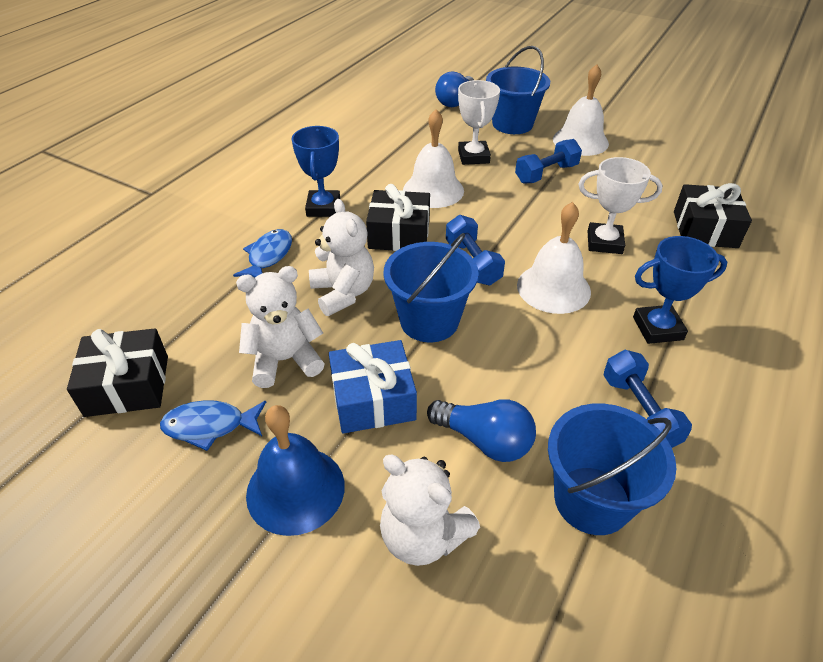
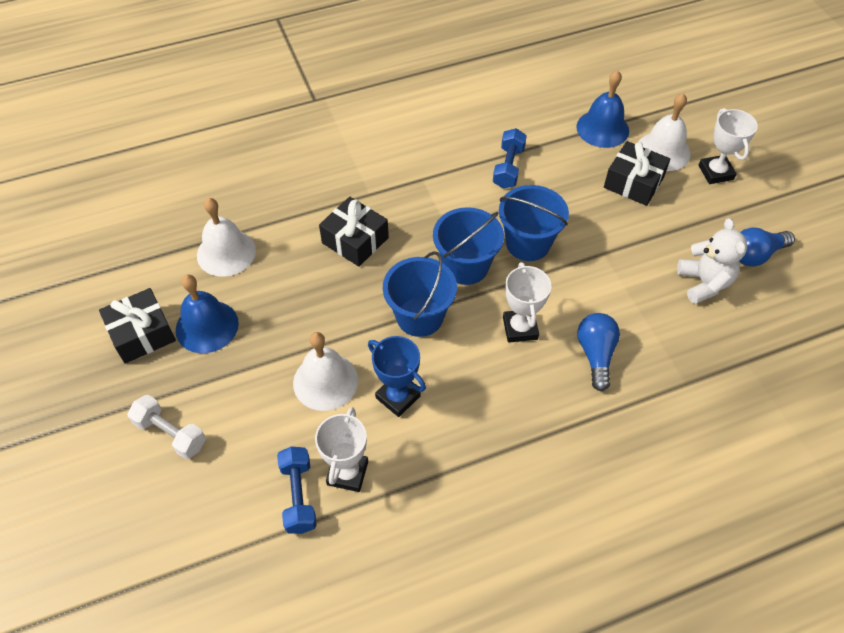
blue bell: 1 -> 2
blue dumbbell: 3 -> 2
blue fish: 2 -> 0
blue gift: 1 -> 0
blue trophy: 2 -> 1
white dumbbell: 0 -> 1
white teddy bear: 3 -> 1
white trophy: 2 -> 3

